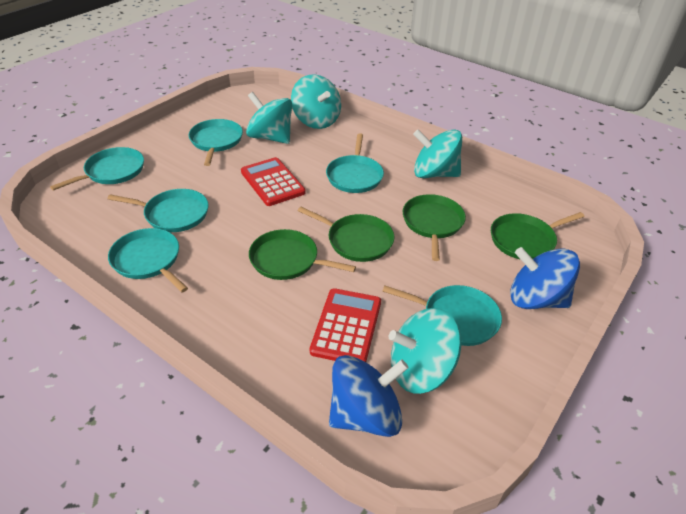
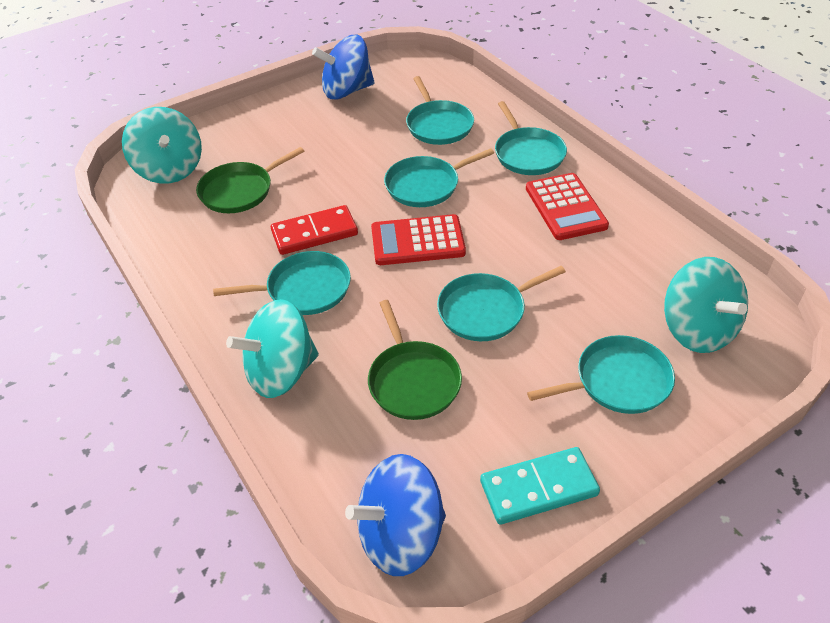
green pan: 4 -> 2
red domino: 0 -> 1
turquoise domino: 0 -> 1
turquoise spinning top: 4 -> 3

